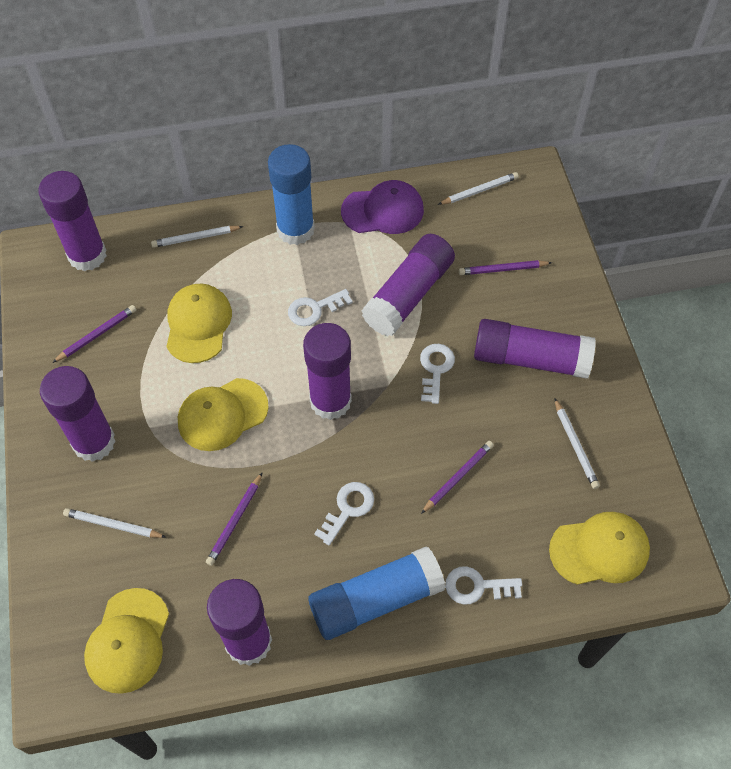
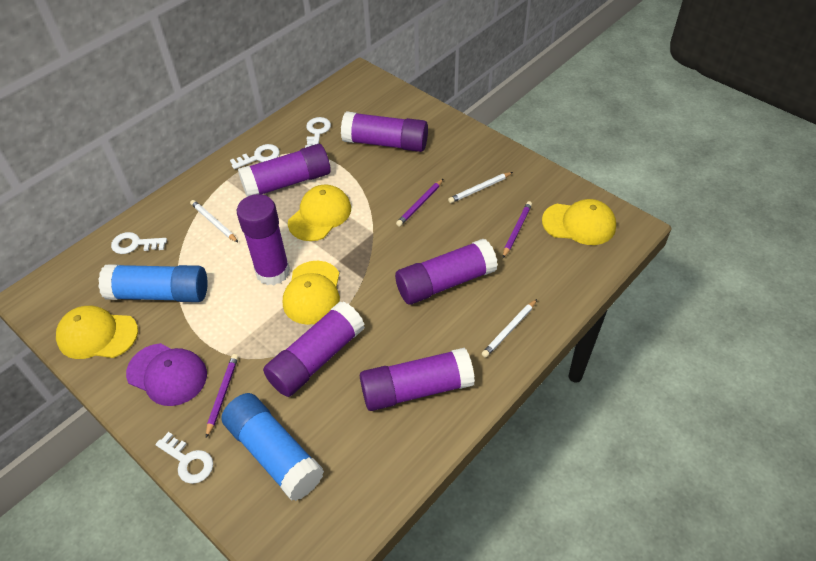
purple pencil: 4 -> 3
white pencil: 4 -> 3

